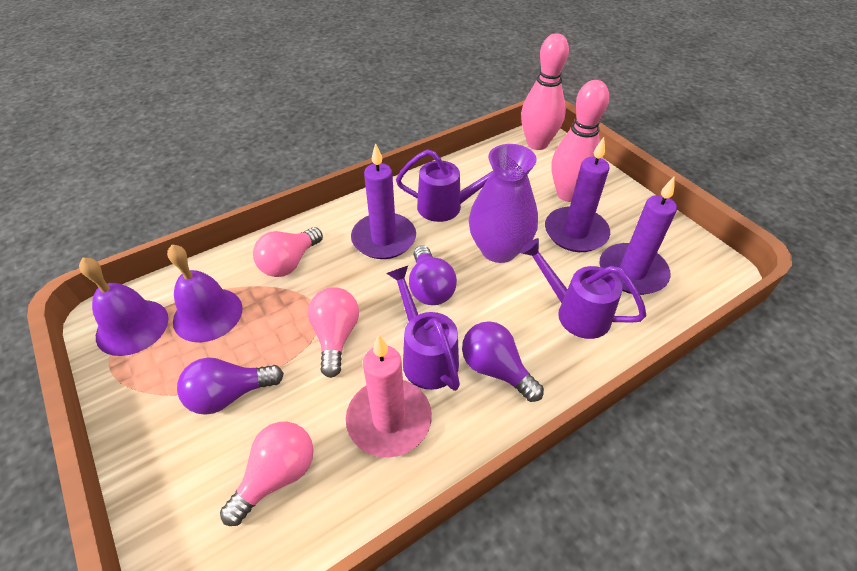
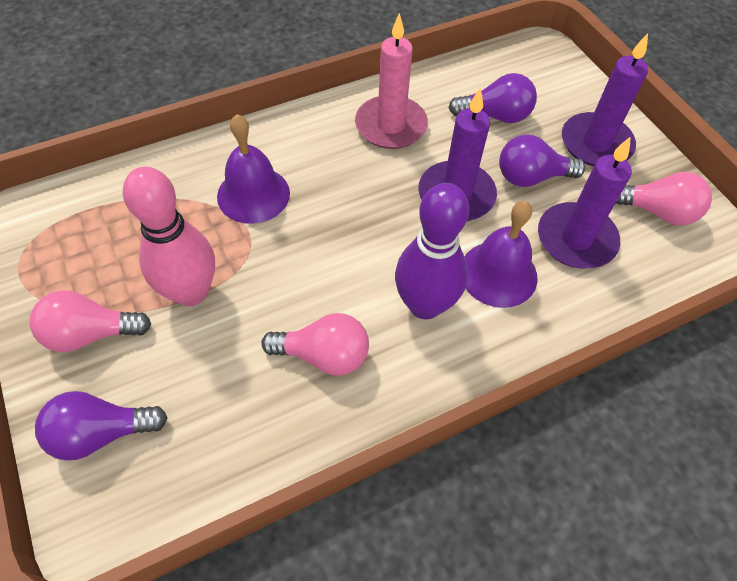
pink bowling pin: 2 -> 1
purple bowling pin: 0 -> 1
purple vase: 1 -> 0
purple watering can: 3 -> 0

